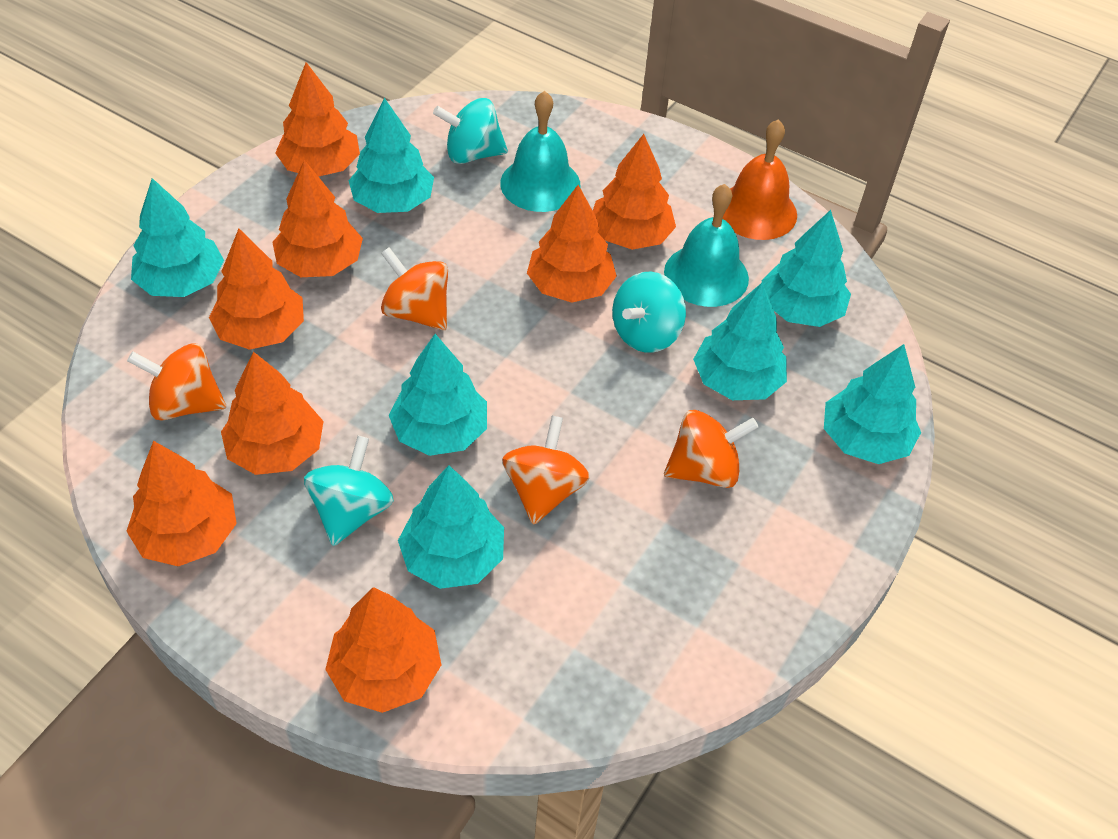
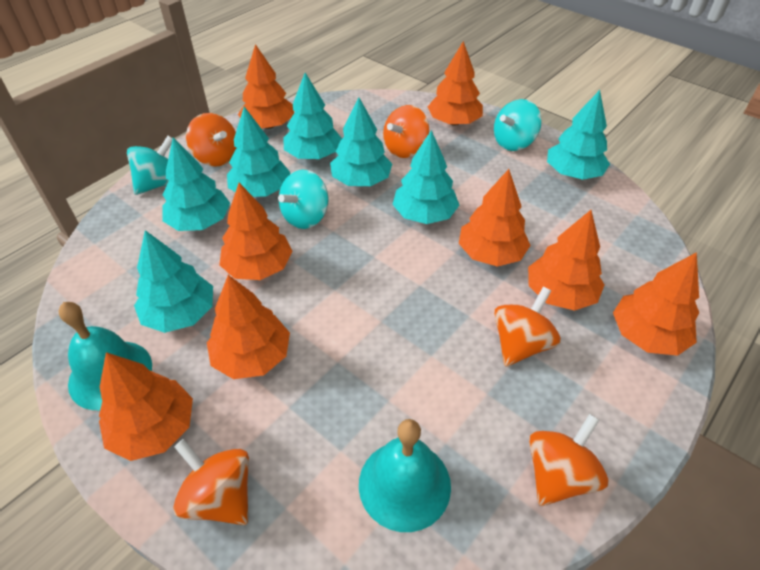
orange bell: 1 -> 0
orange spinning top: 4 -> 5

